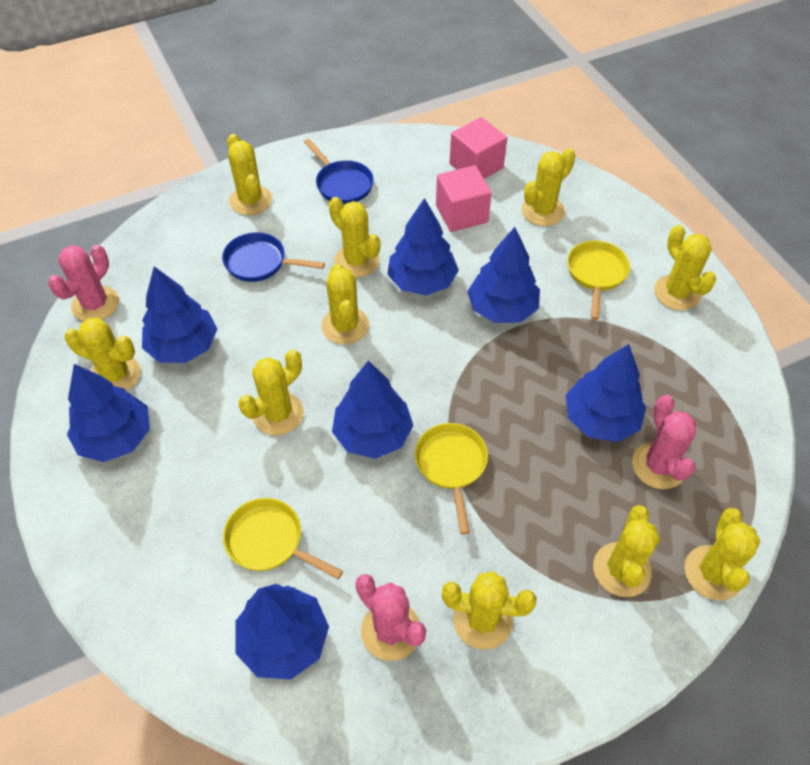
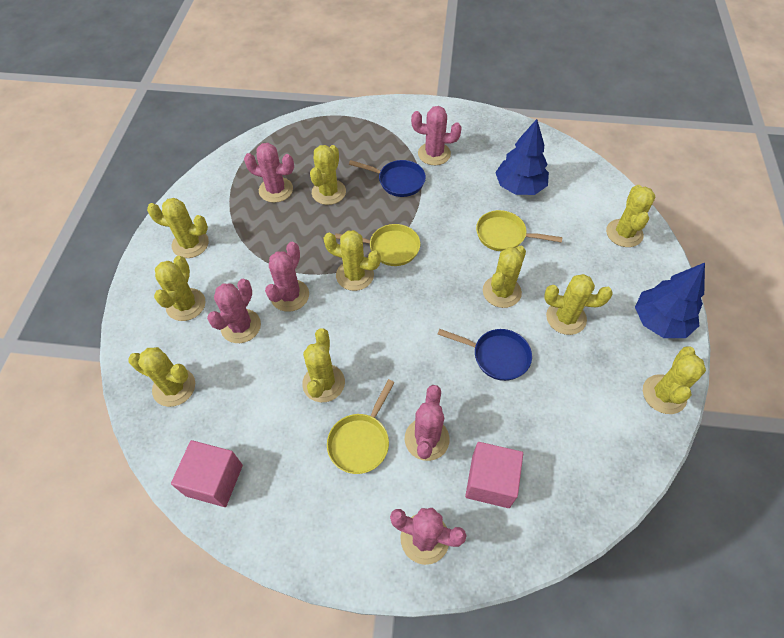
blue tree: 7 -> 2
pink cactus: 3 -> 6

